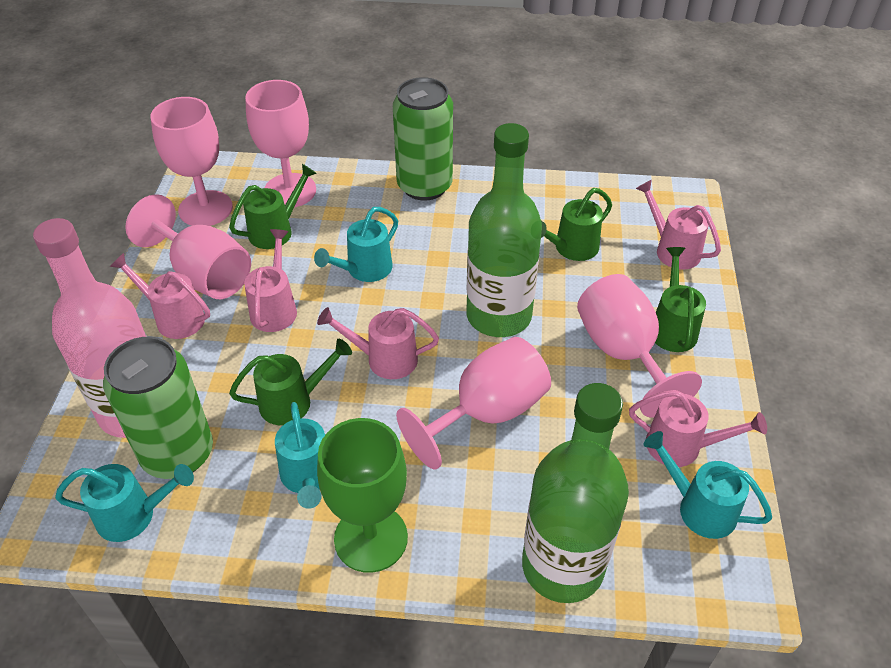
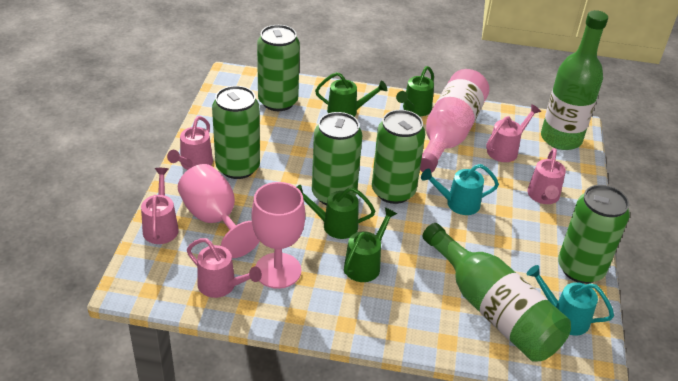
green can: 2 -> 5
green goblet: 1 -> 0
pink goblet: 5 -> 2
turquoise watering can: 4 -> 2

